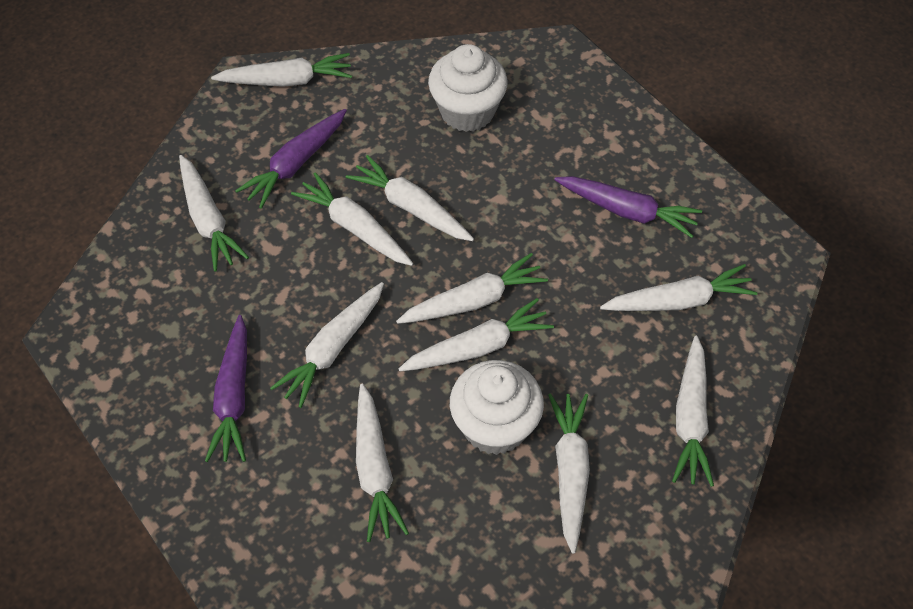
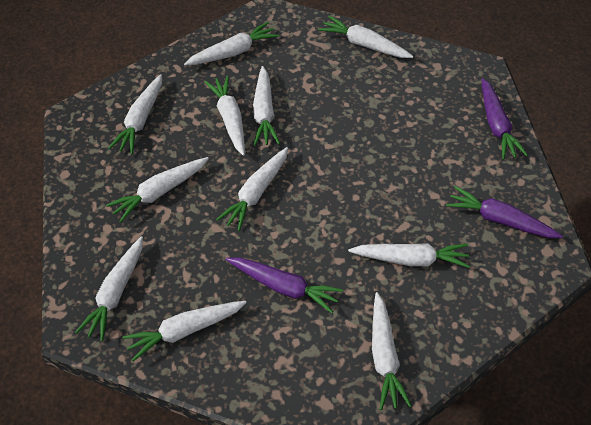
white cupcake: 2 -> 0

